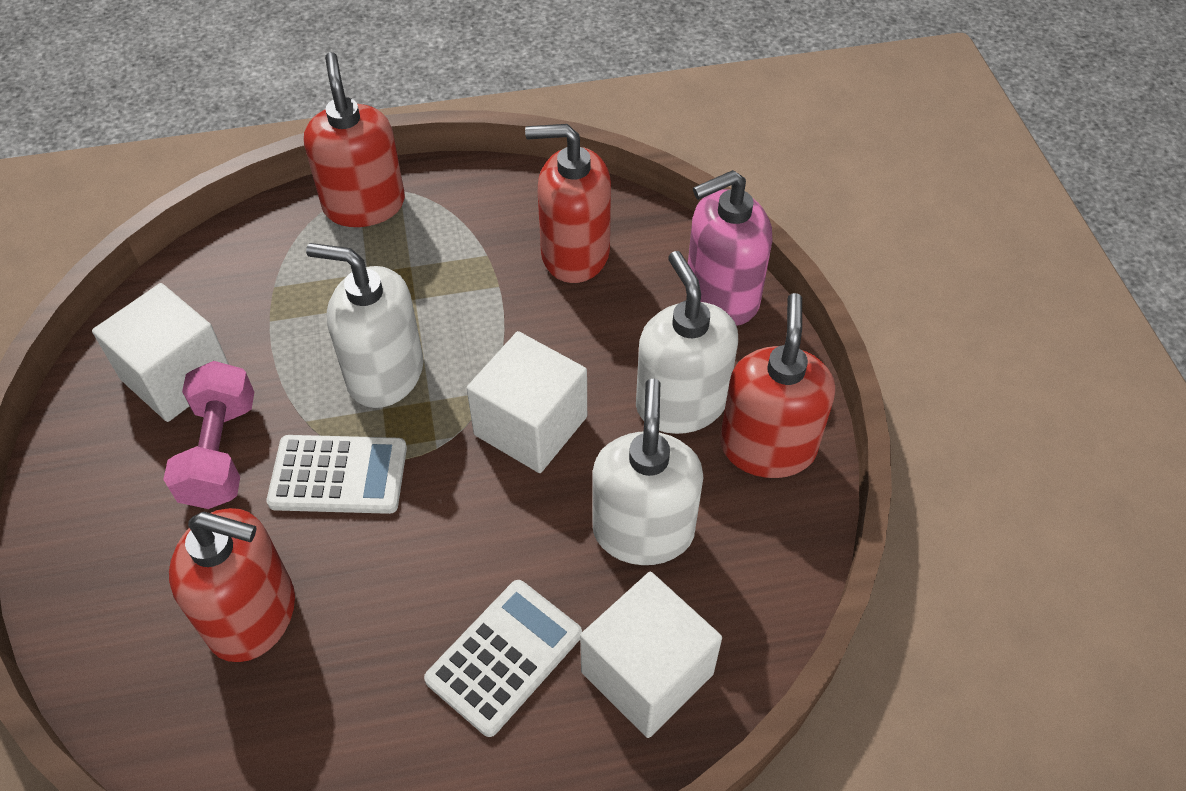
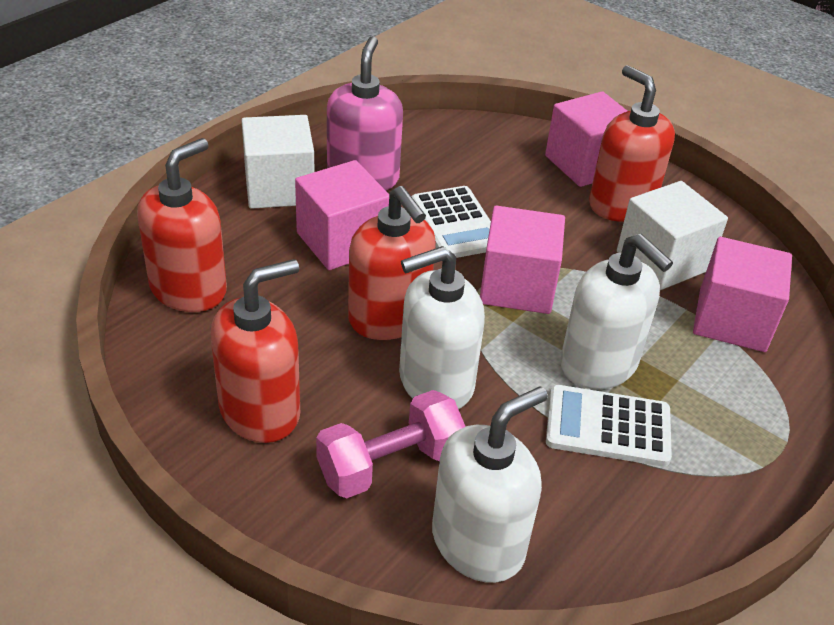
pink cube: 0 -> 4
white cube: 3 -> 2

